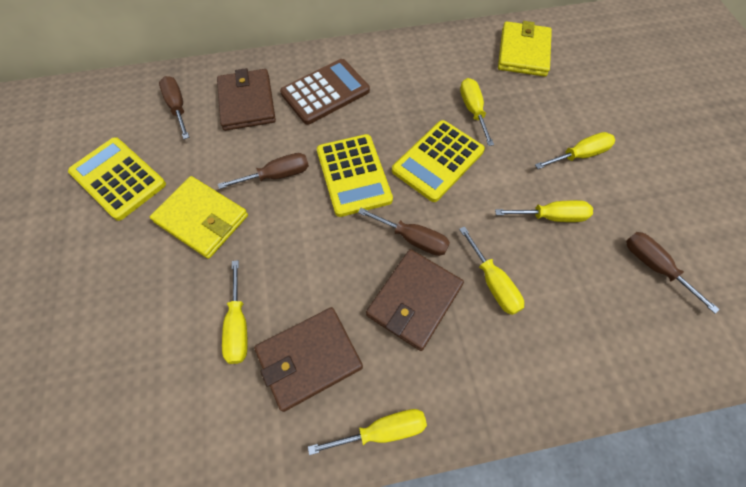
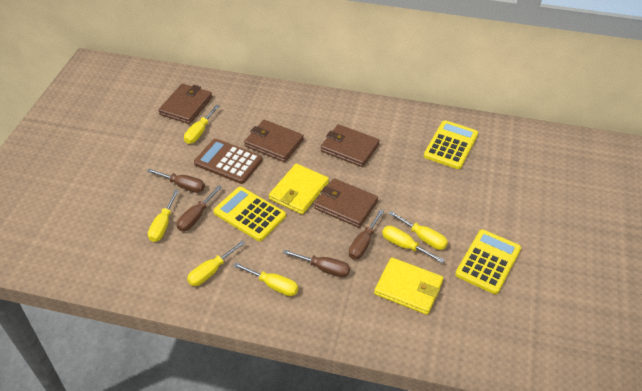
brown wallet: 3 -> 4

